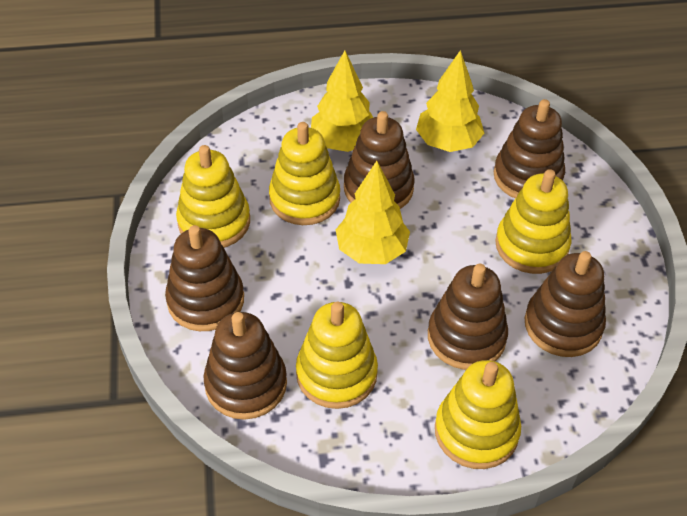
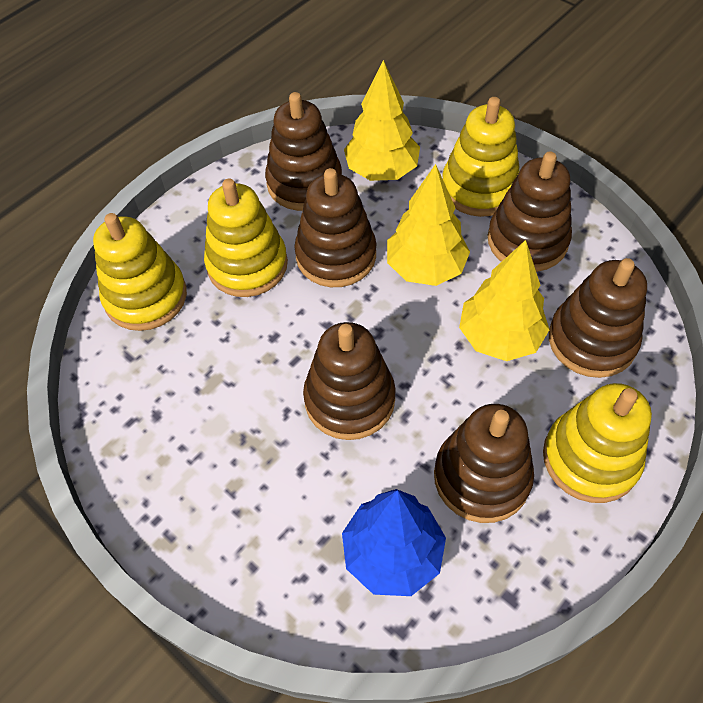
blue tree: 0 -> 1
yellow stacking toy: 5 -> 4

